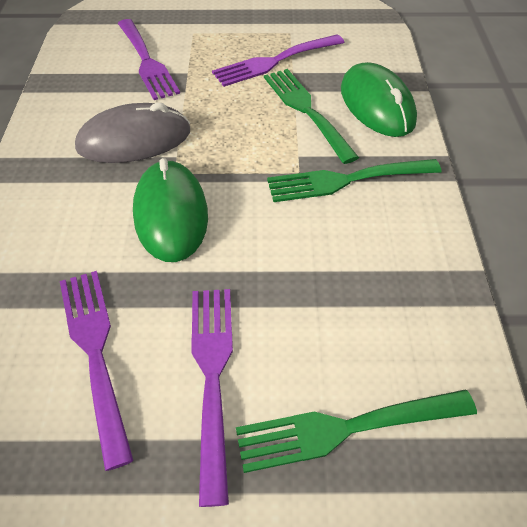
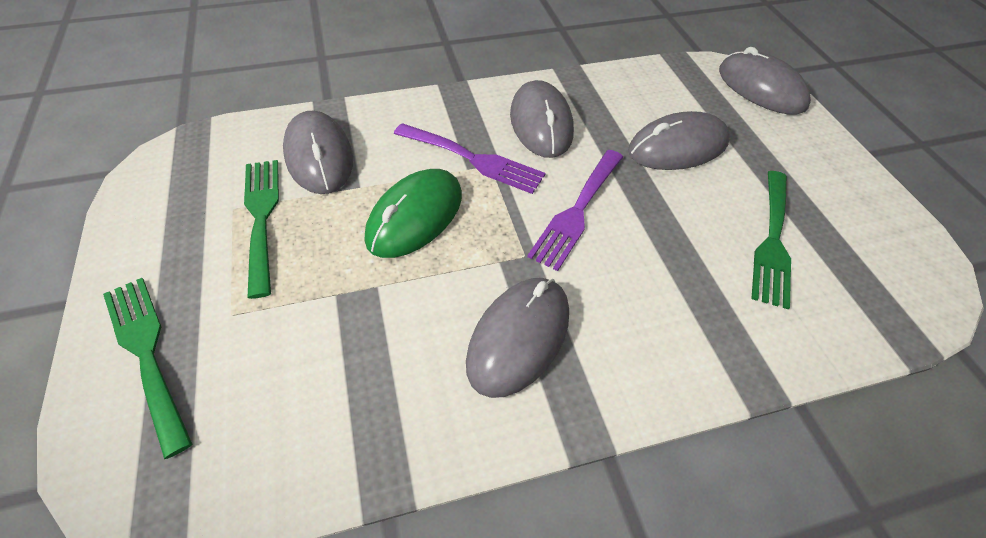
green mouse: 2 -> 1
grey mouse: 1 -> 5
purple fork: 4 -> 2

